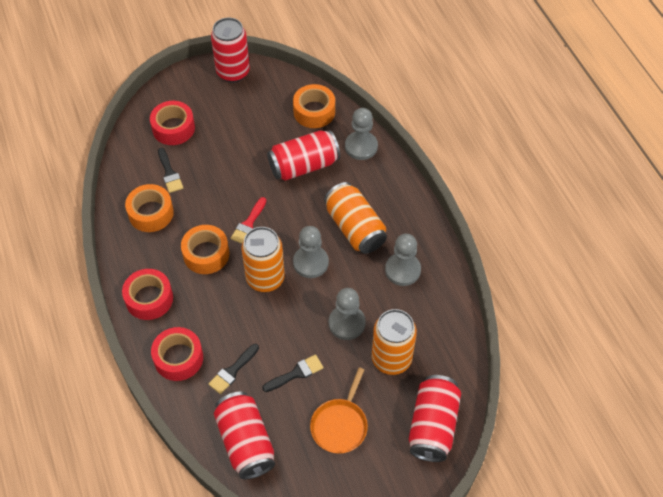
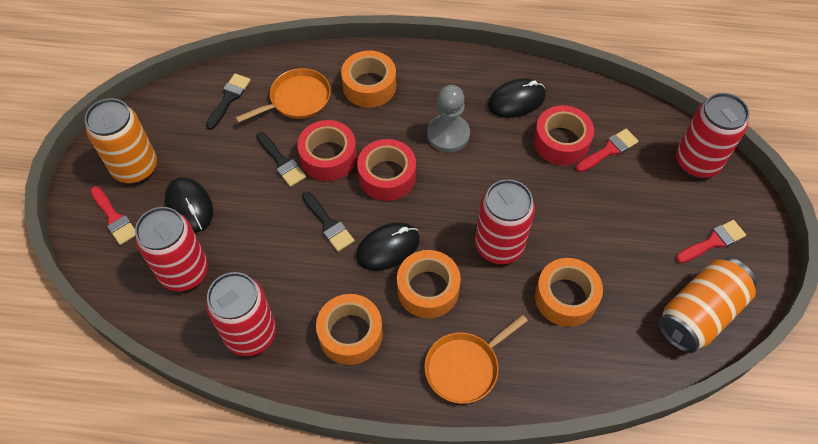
black mouse: 0 -> 3
grey pawn: 4 -> 1
orange can: 3 -> 2
orange pan: 1 -> 2
orange tape: 3 -> 4
red brush: 1 -> 3

